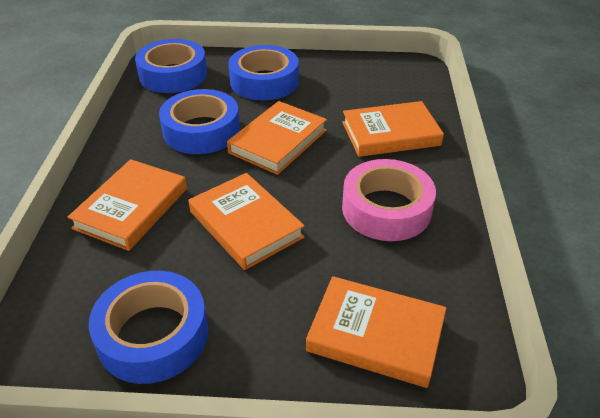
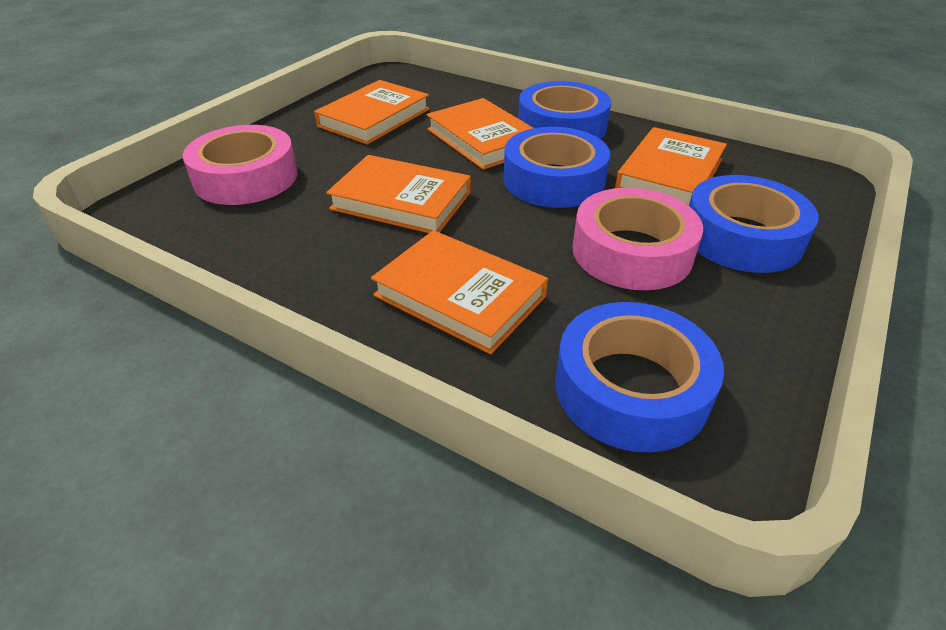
pink tape: 1 -> 2

